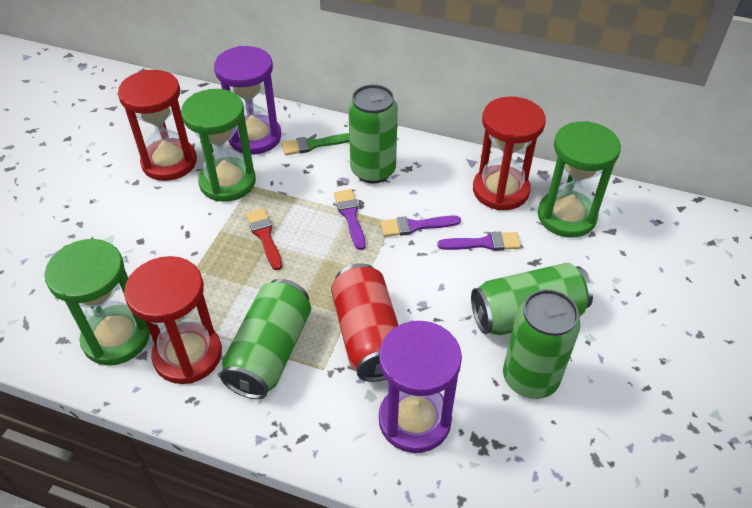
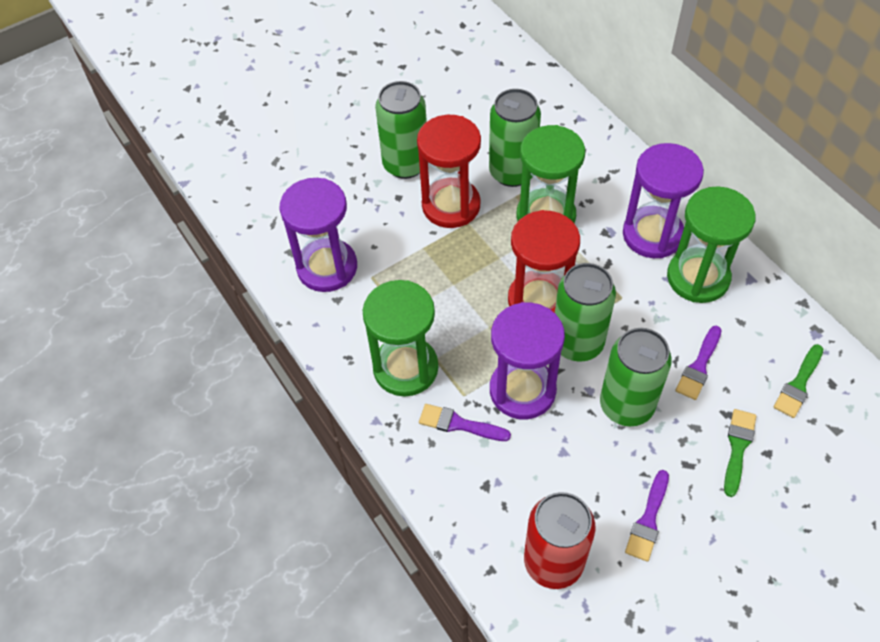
green brush: 1 -> 2
purple hourglass: 2 -> 3
red brush: 1 -> 0
red hourglass: 3 -> 2

